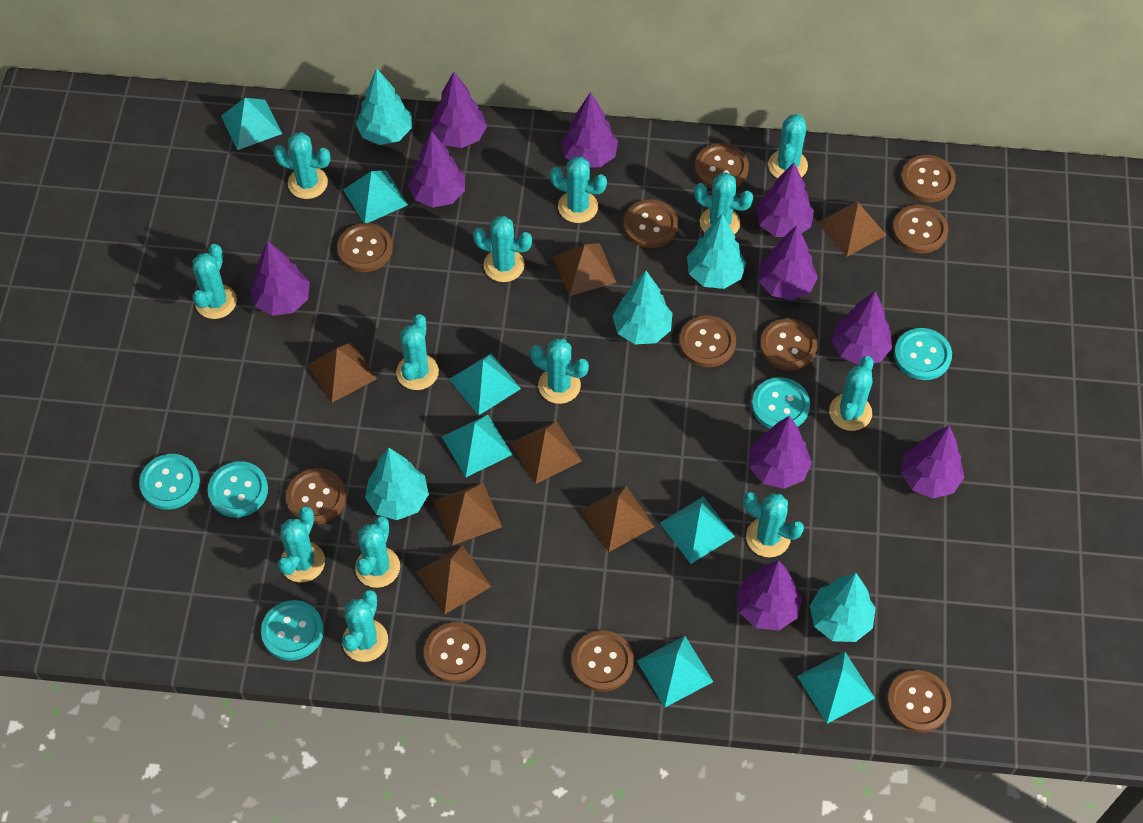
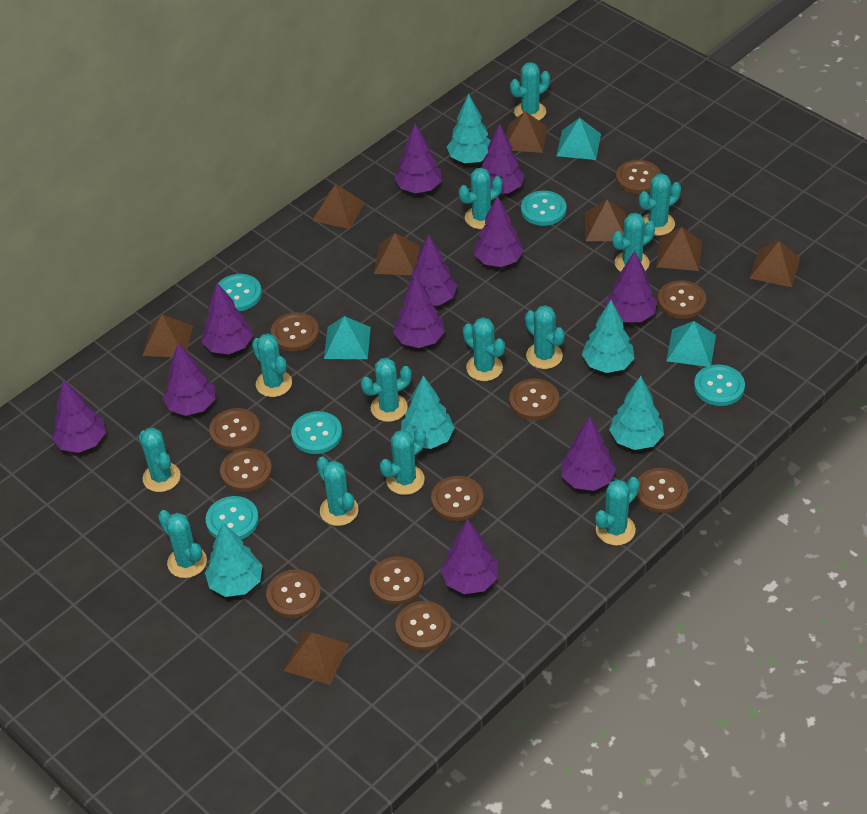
brown pyramid: 7 -> 8
purple tree: 10 -> 11
turquoise pyramid: 7 -> 3

